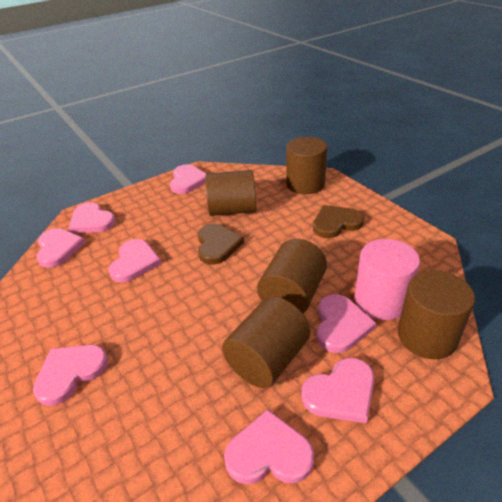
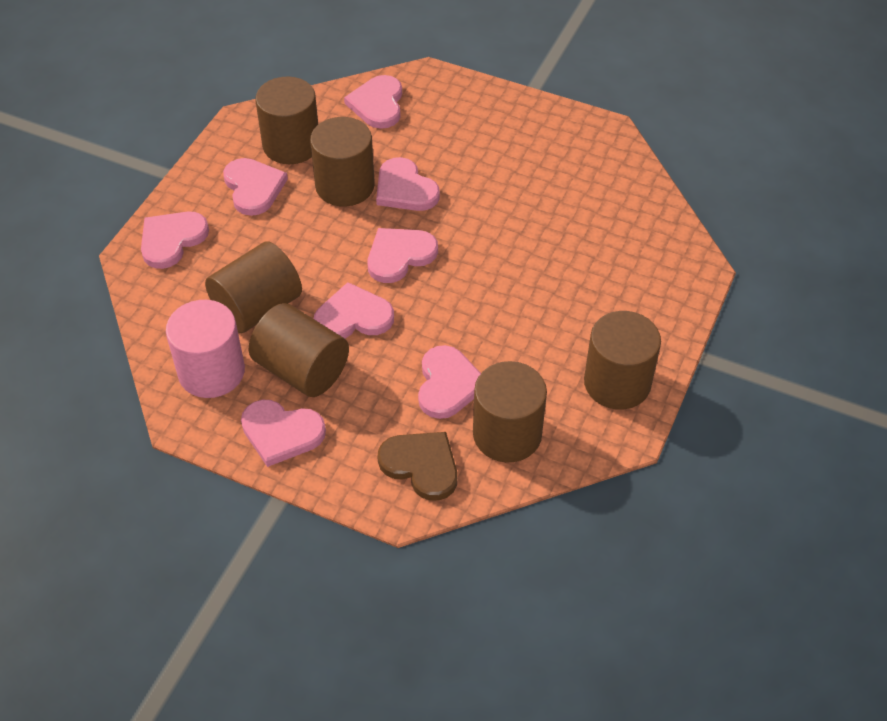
brown cylinder: 5 -> 6
brown heart: 2 -> 1

